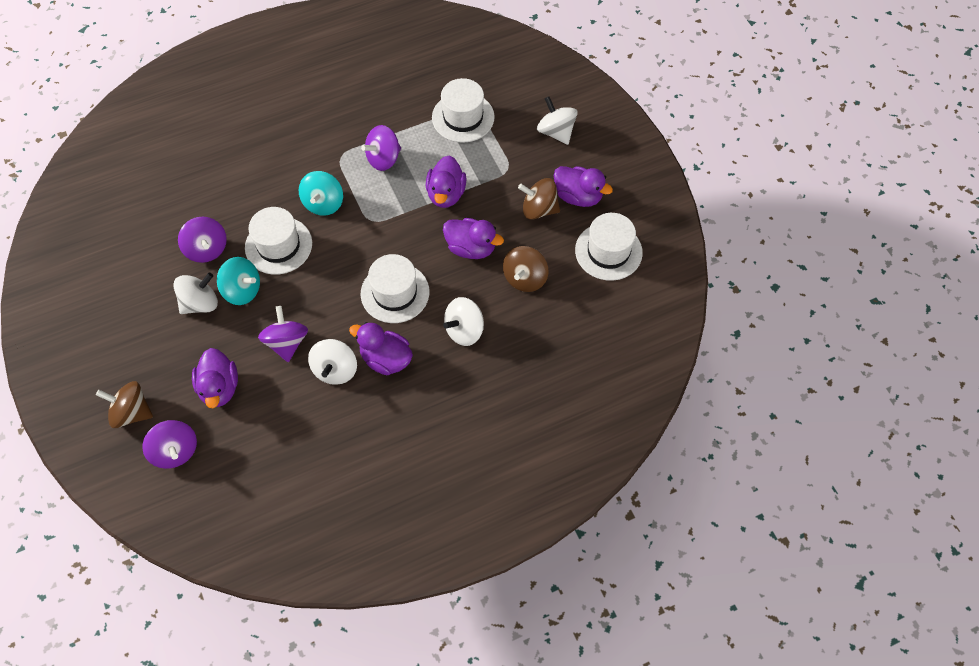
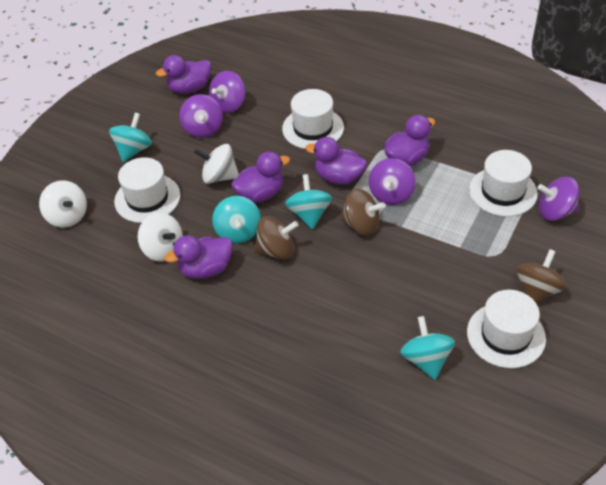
turquoise spinning top: 2 -> 4
white spinning top: 4 -> 3

